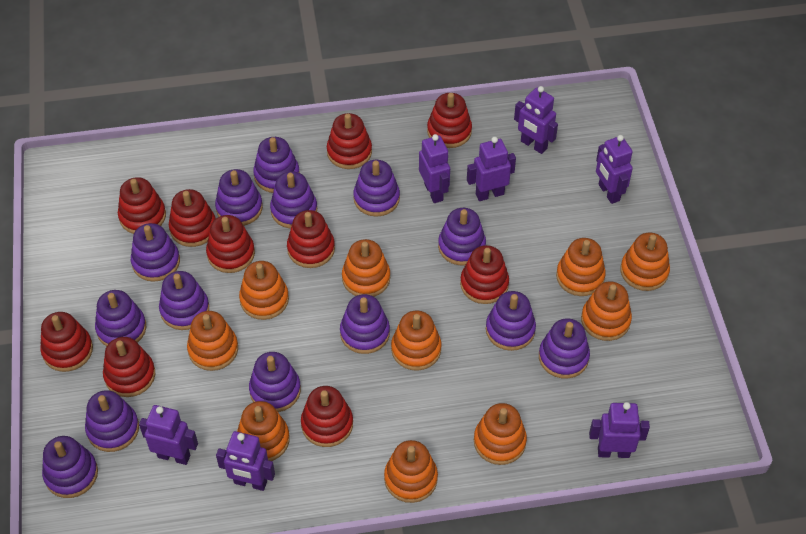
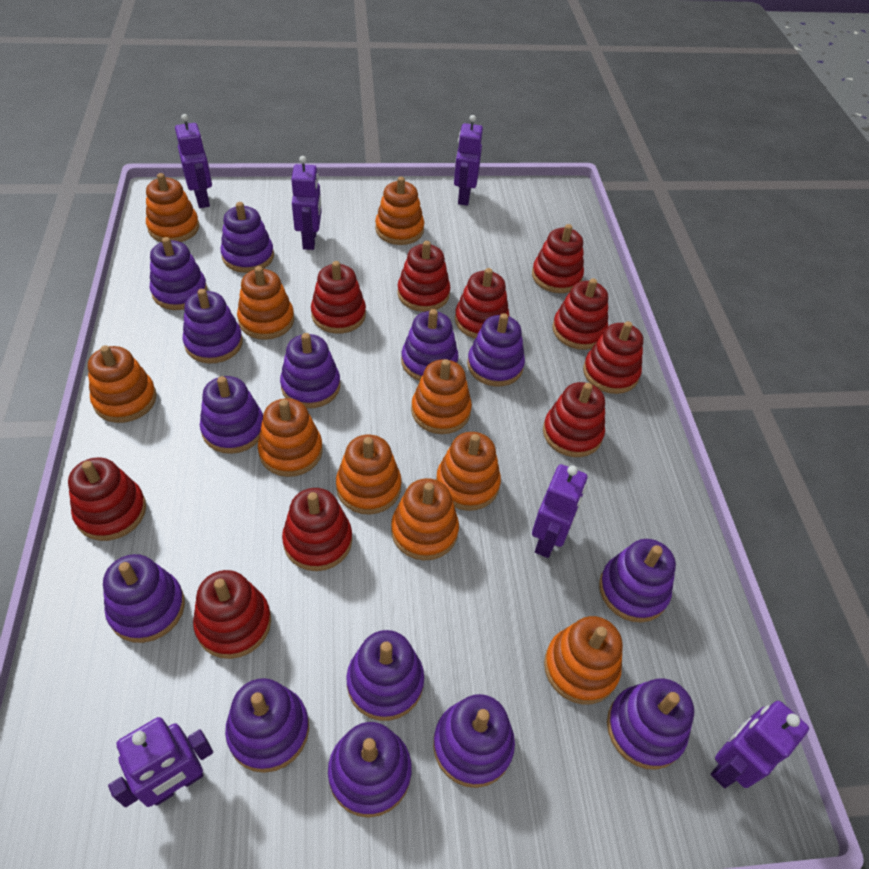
purple robot: 7 -> 6

